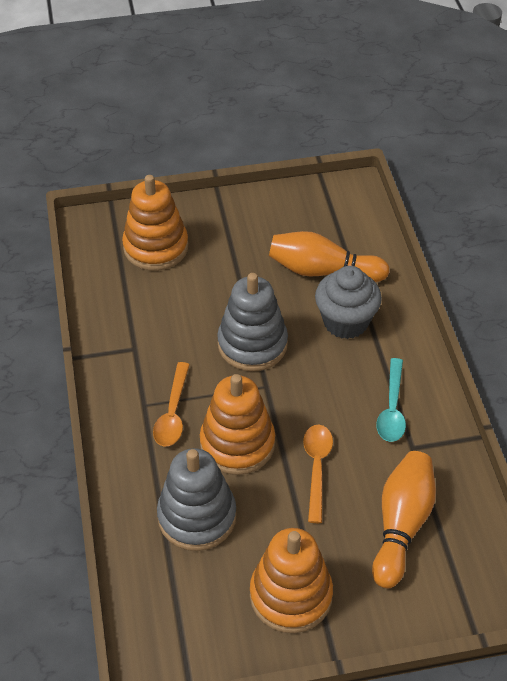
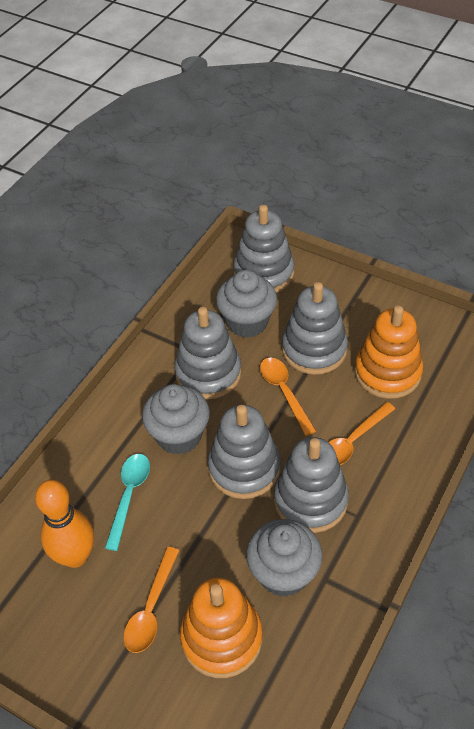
grey cupcake: 1 -> 3
grey stacking toy: 2 -> 5
orange bowling pin: 2 -> 1
orange spoon: 2 -> 3
orange stacking toy: 3 -> 2

